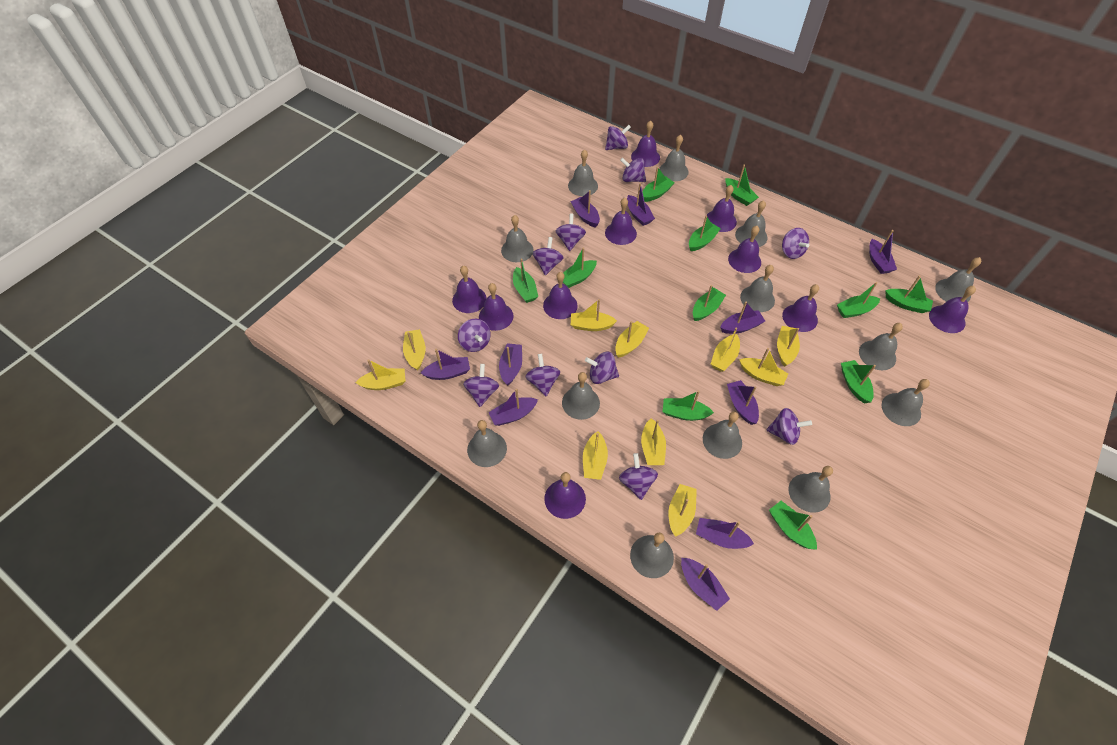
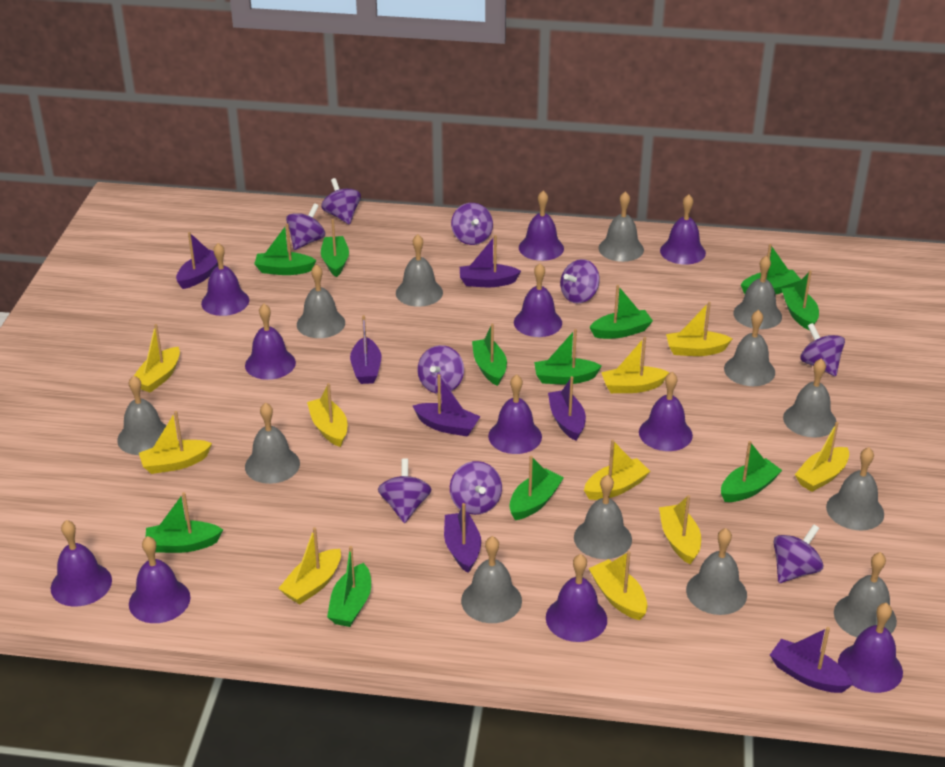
purple bell: 10 -> 11
purple boat: 10 -> 7
purple spinning top: 11 -> 9

